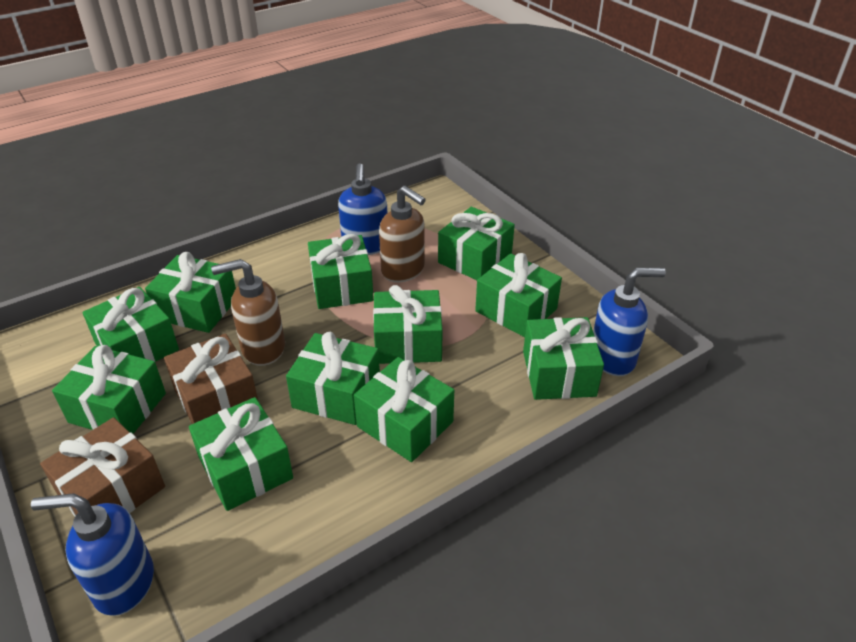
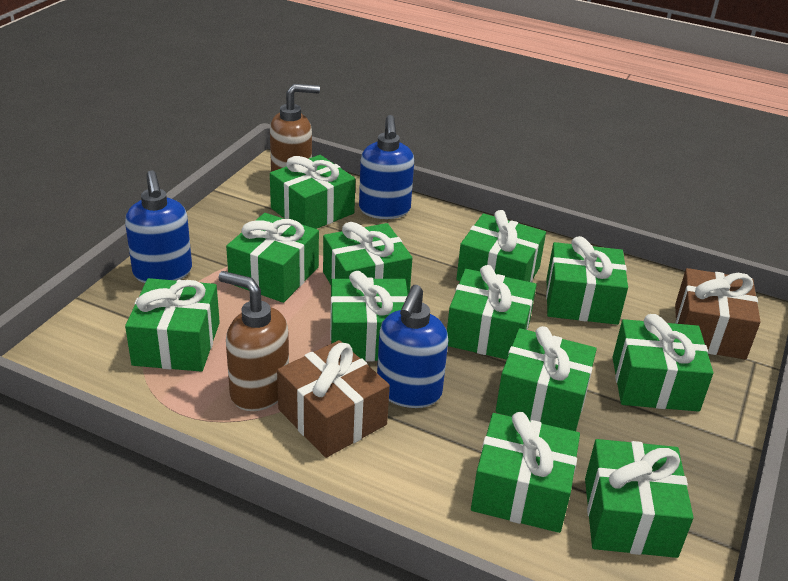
green gift: 11 -> 12

